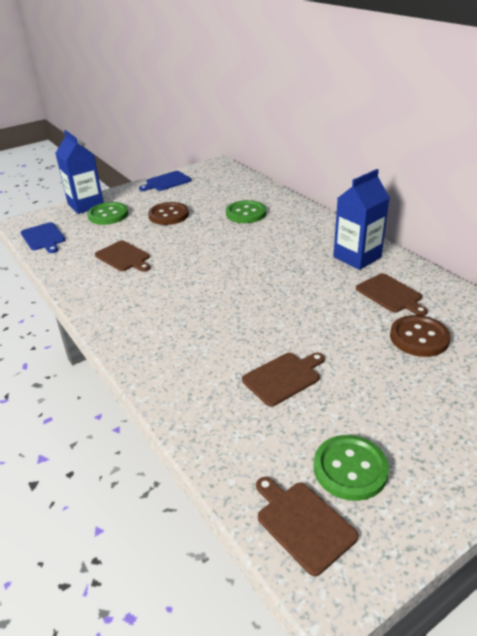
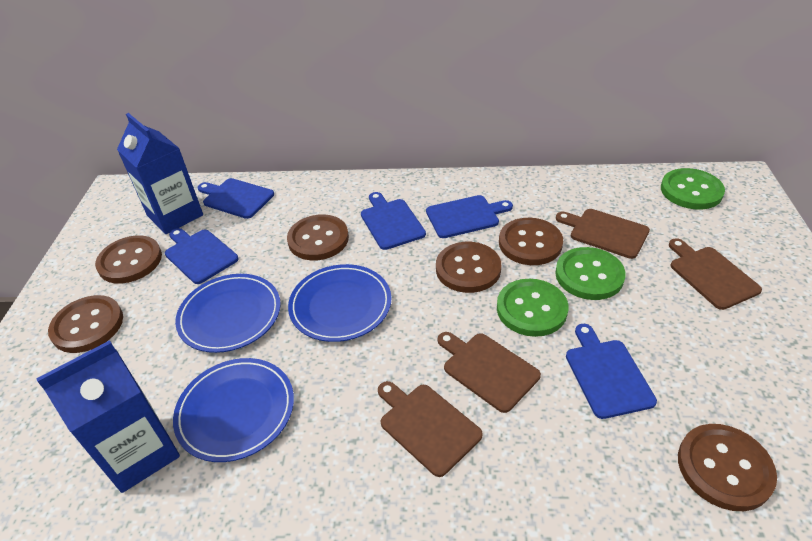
blue cutting board: 2 -> 5
blue plate: 0 -> 3
brown button: 2 -> 6

